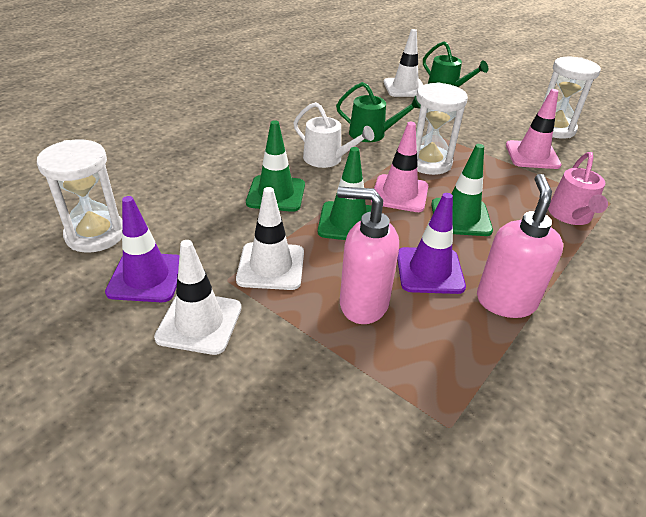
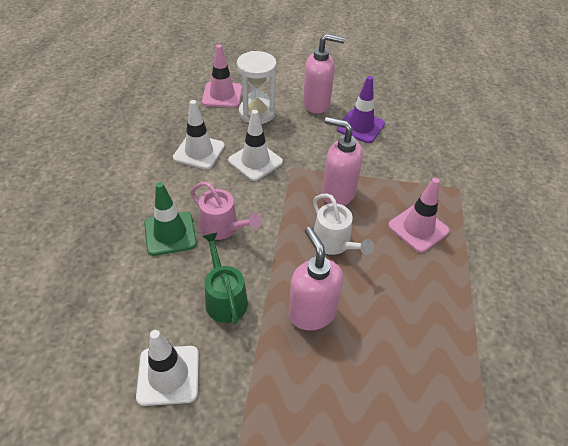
green traffic cone: 3 -> 1
green watering can: 2 -> 1
pink soap dispenser: 2 -> 3
purple traffic cone: 2 -> 1
white hourglass: 3 -> 1

